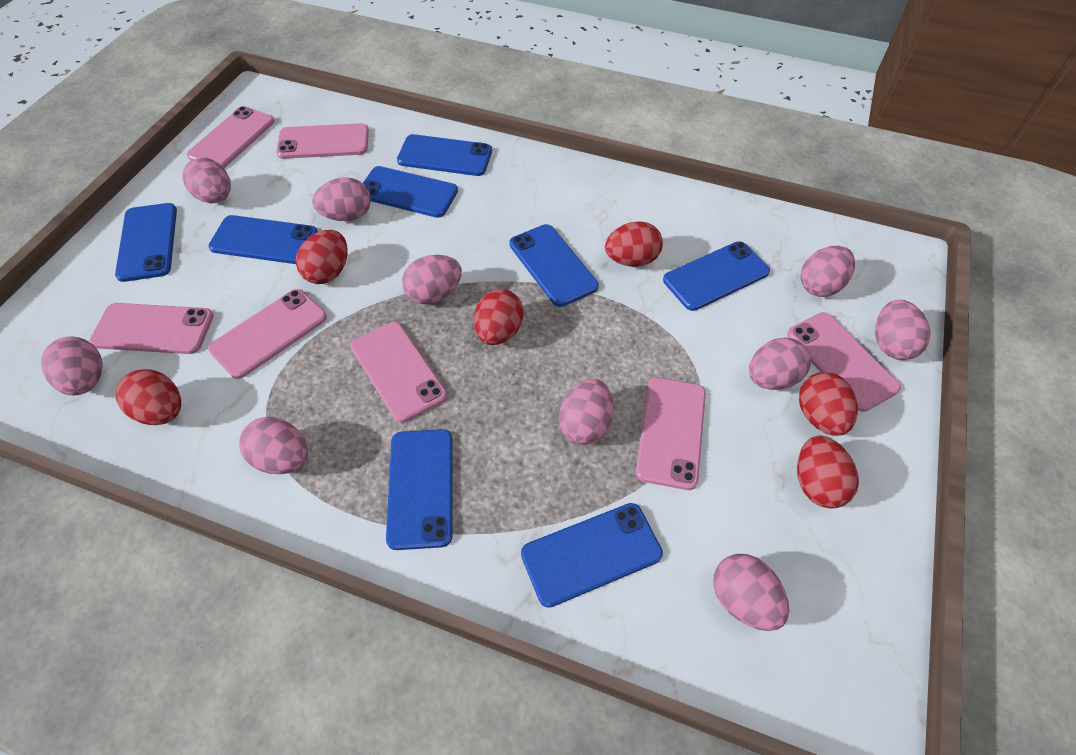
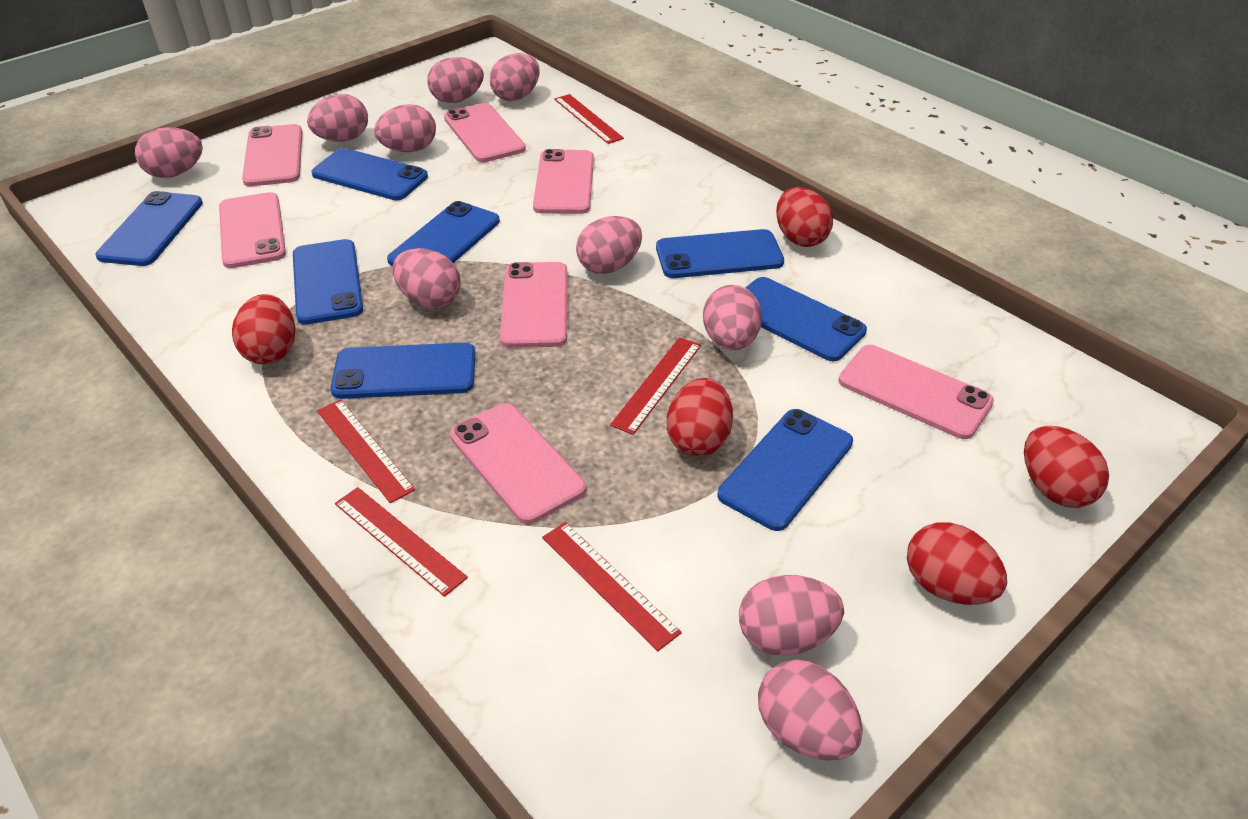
red egg: 6 -> 5
red ruler: 0 -> 5

